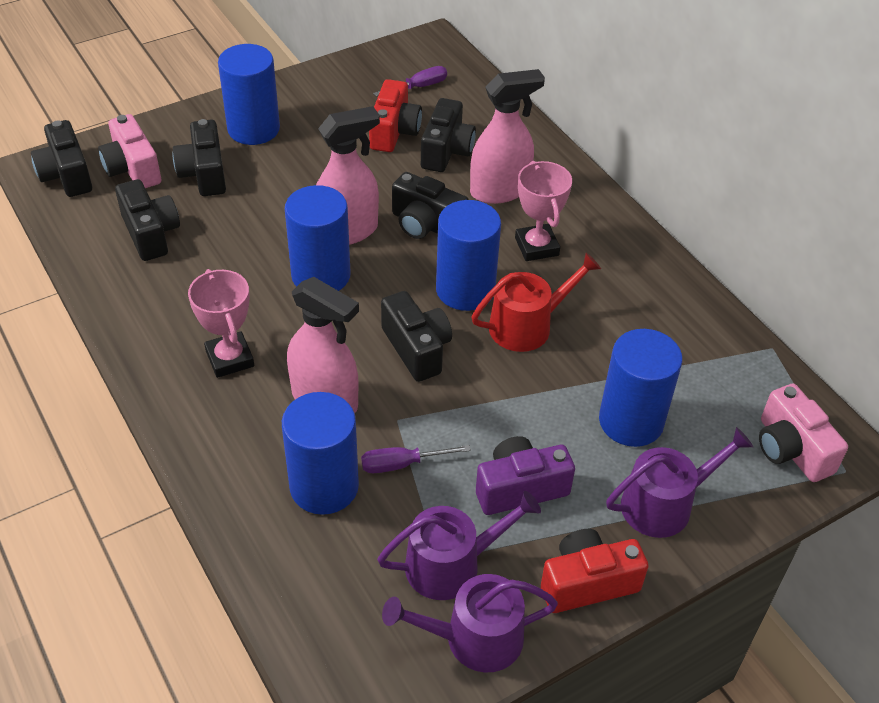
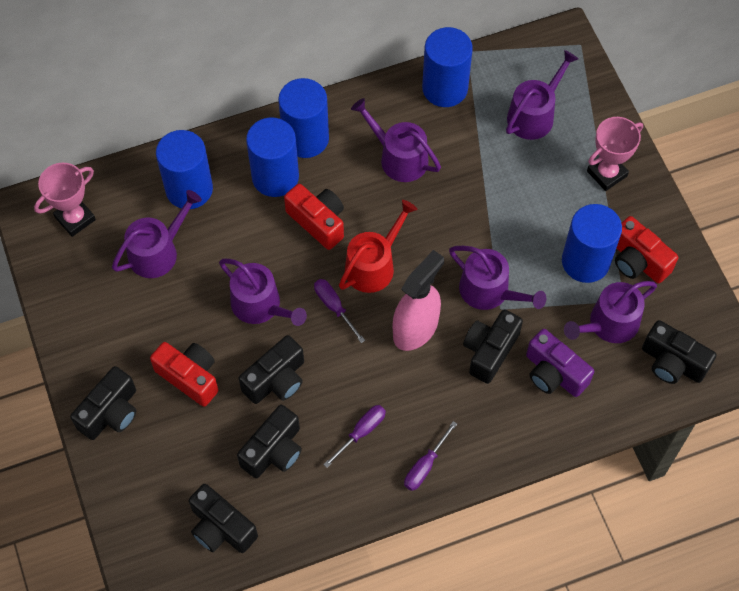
pink camera: 2 -> 0
pink spray bottle: 3 -> 1
purple screwdriver: 2 -> 3
purple watering can: 3 -> 6
red camera: 2 -> 3

